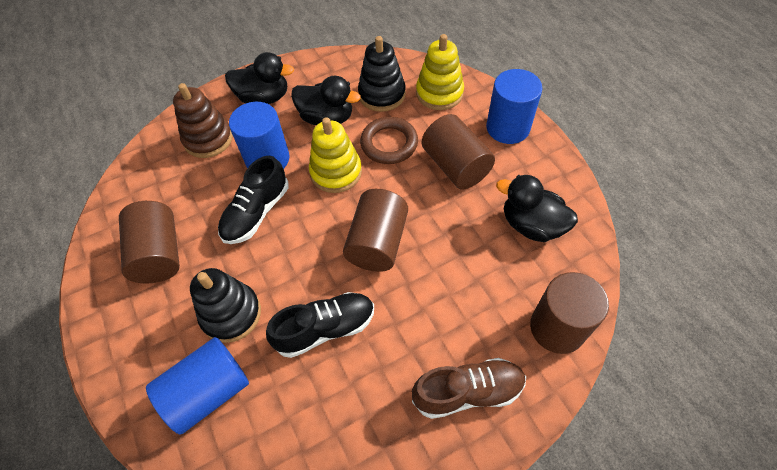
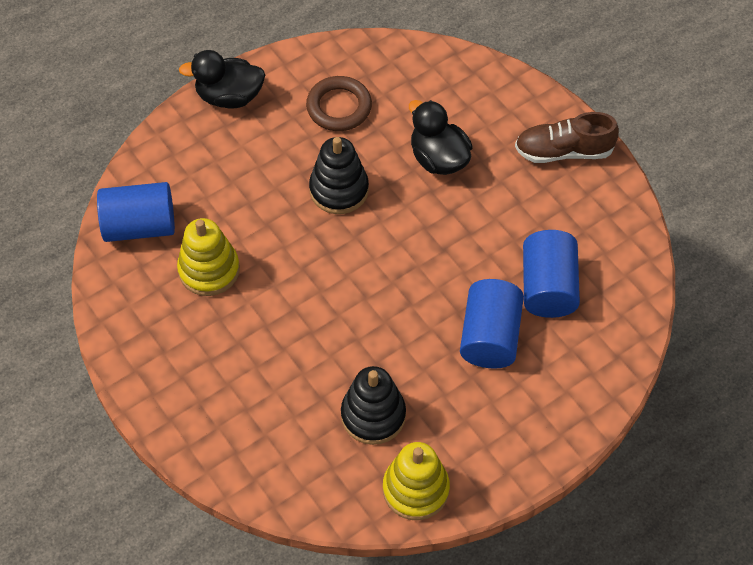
black duck: 3 -> 2
black shoe: 2 -> 0
brown cylinder: 4 -> 0
brown stacking toy: 1 -> 0

